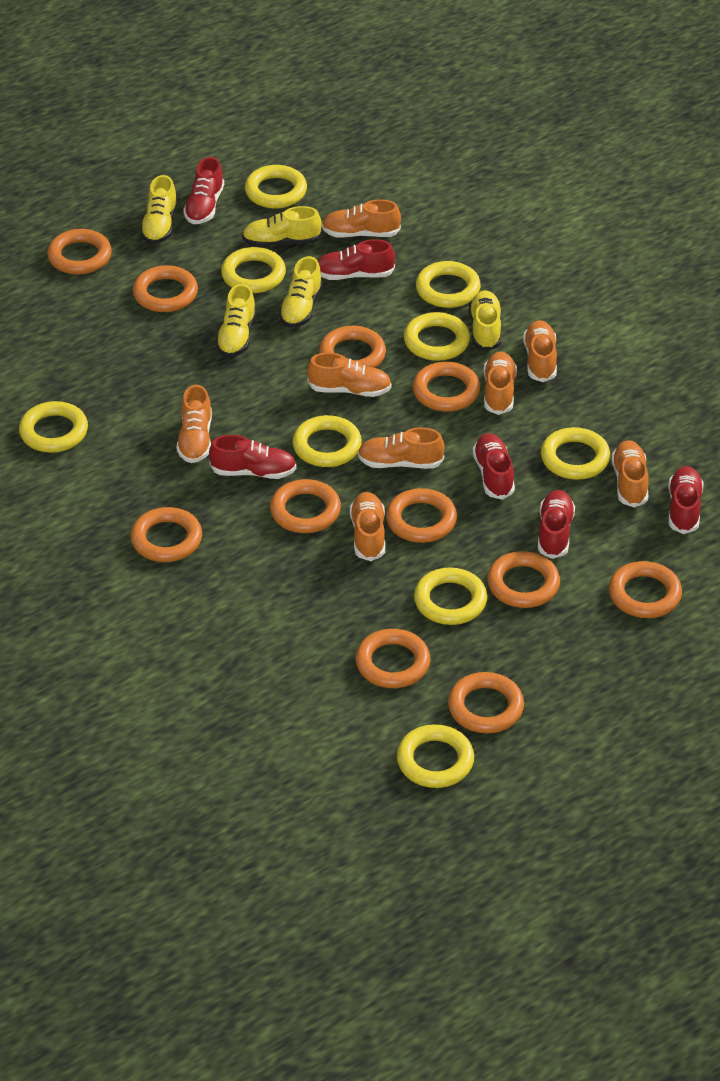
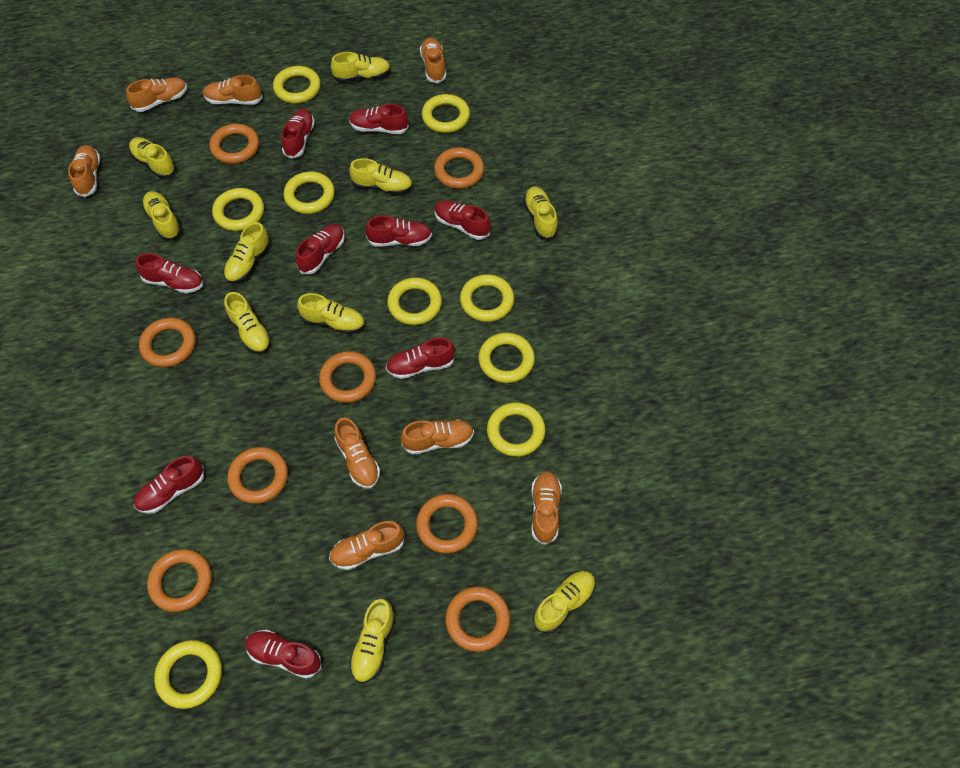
orange ring: 11 -> 8
red shoe: 6 -> 9
yellow shoe: 5 -> 10

